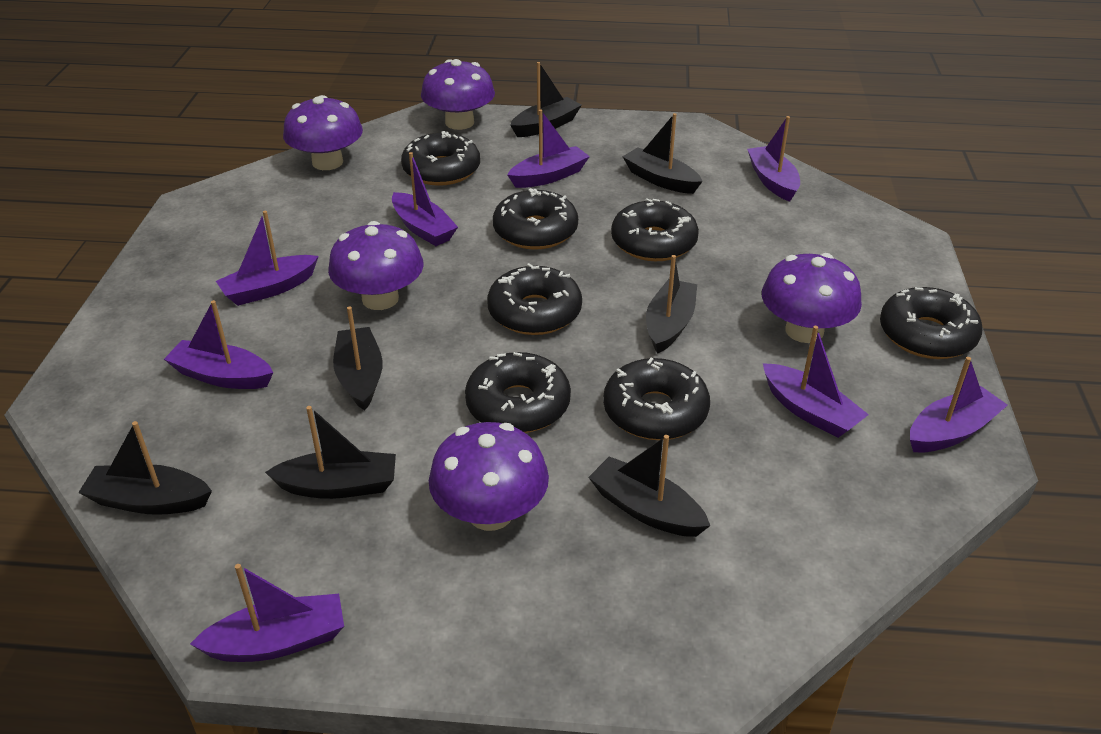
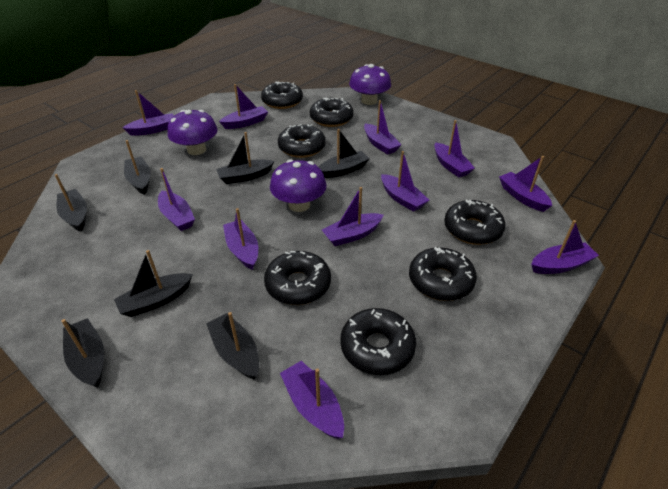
purple boat: 8 -> 11
purple mushroom: 5 -> 3

